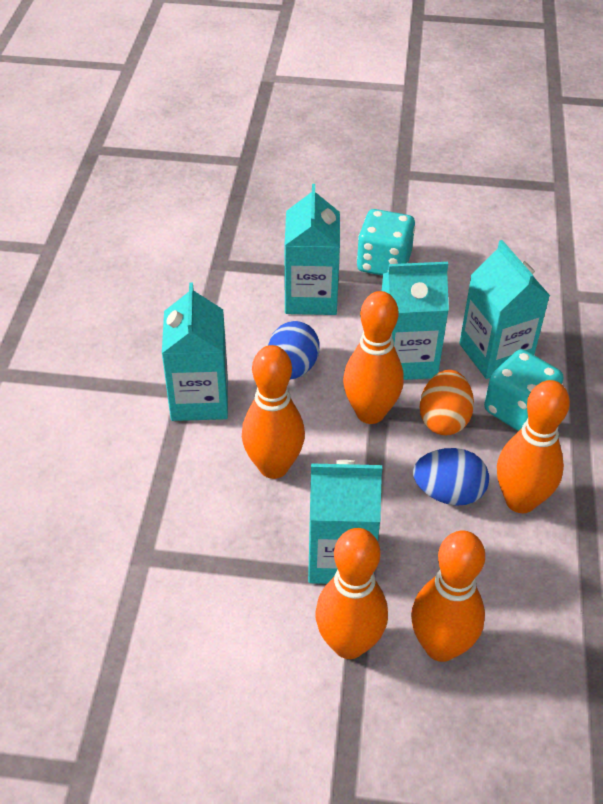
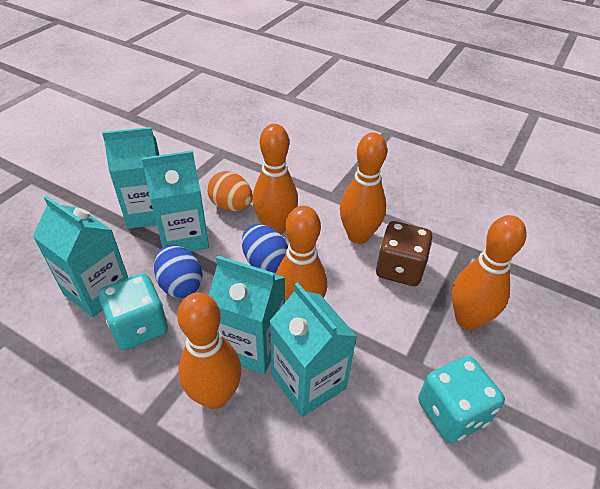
brown dice: 0 -> 1

